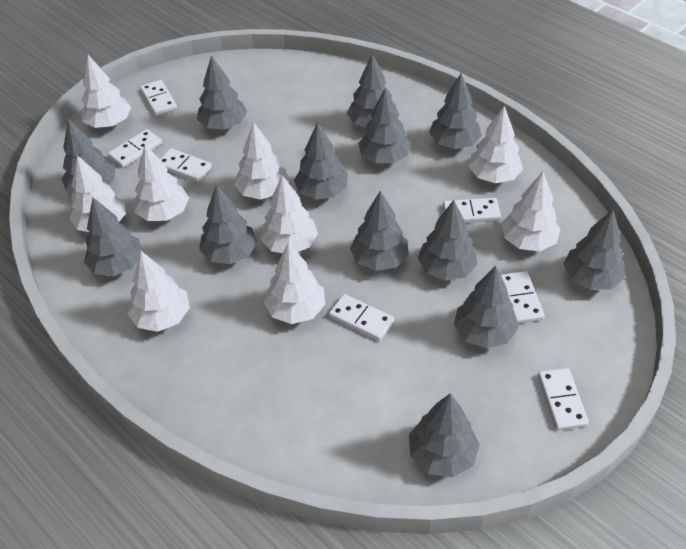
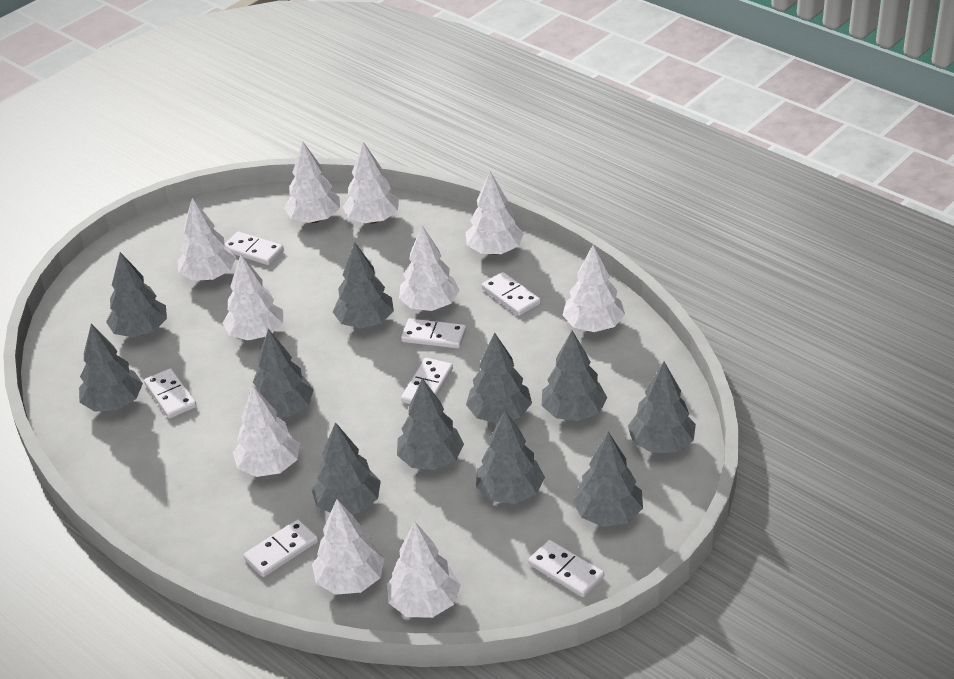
grey tree: 13 -> 11
white tree: 9 -> 10

